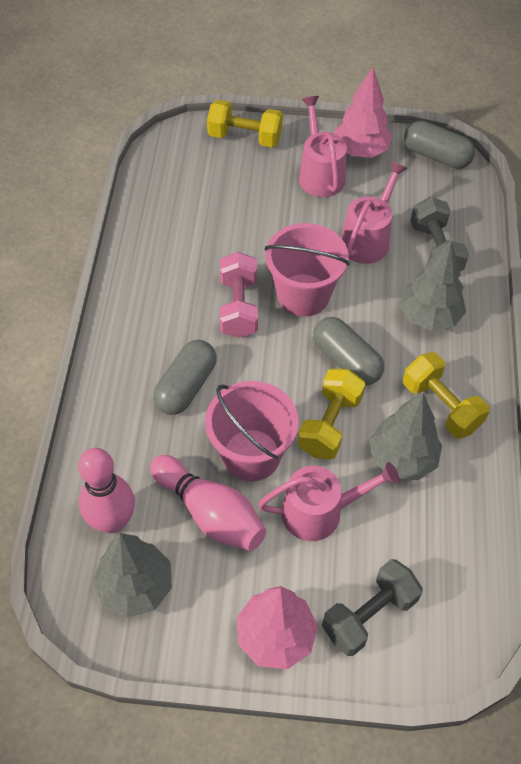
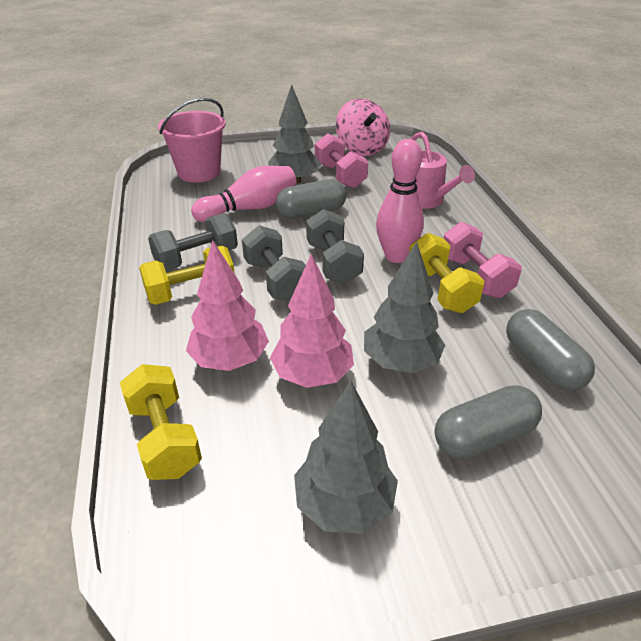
grey dumbbell: 2 -> 3
pink bucket: 2 -> 1
pink dumbbell: 1 -> 2
pink spinning top: 0 -> 1
pink watering can: 3 -> 1

